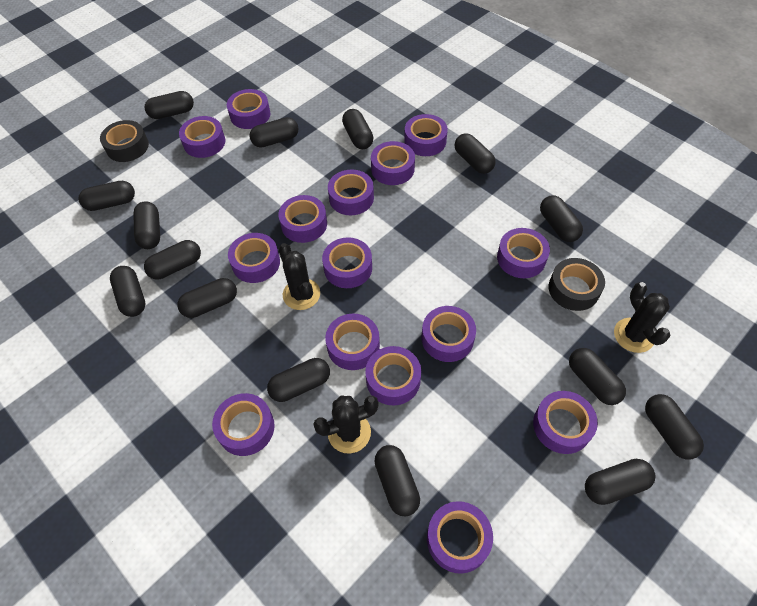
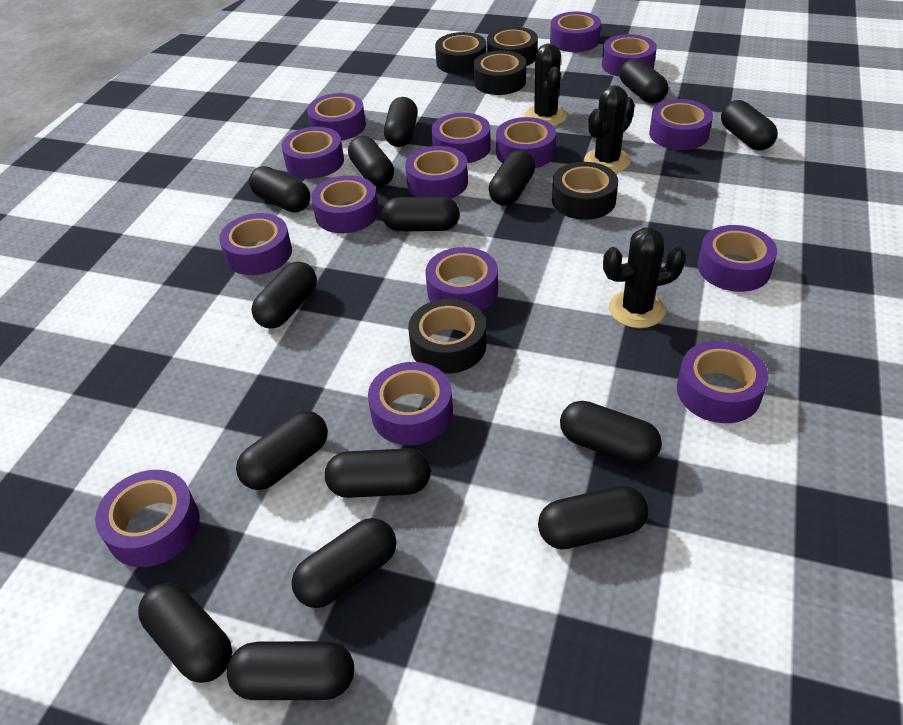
black tape: 2 -> 5

